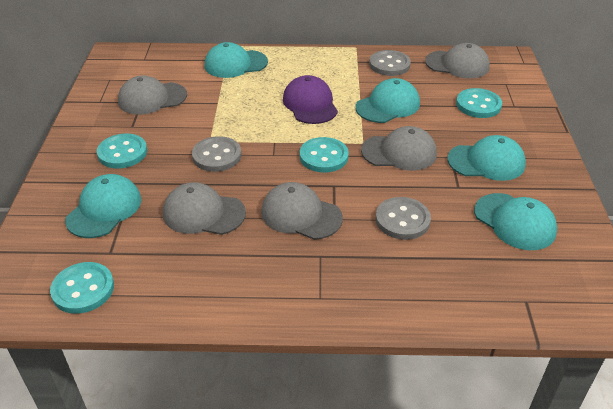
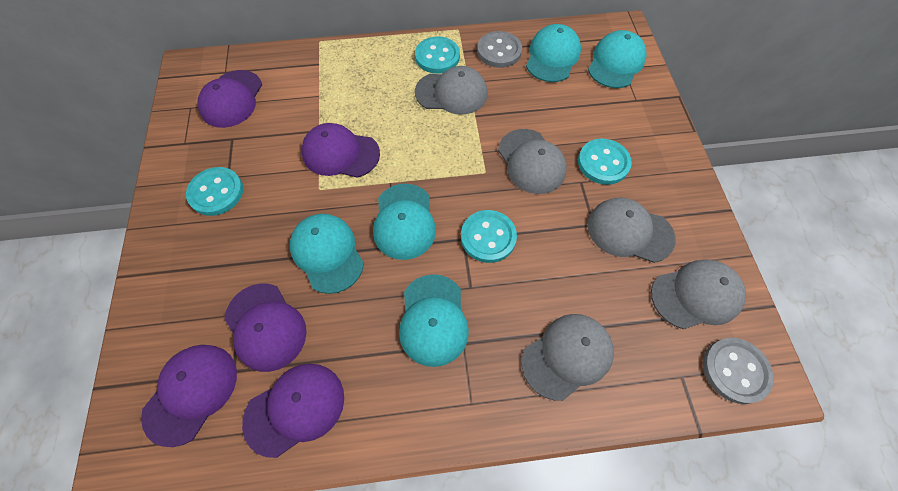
grey button: 3 -> 2
purple cap: 1 -> 5

